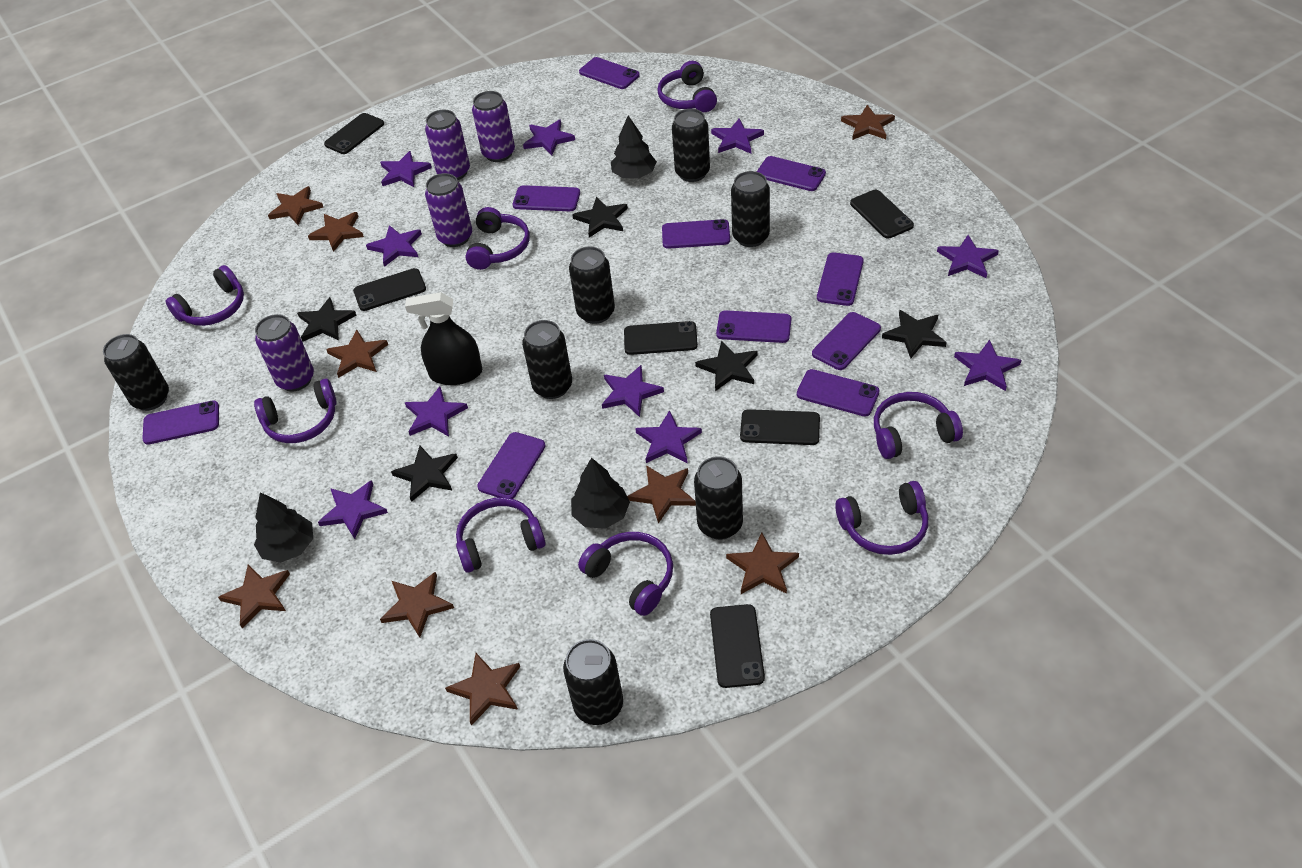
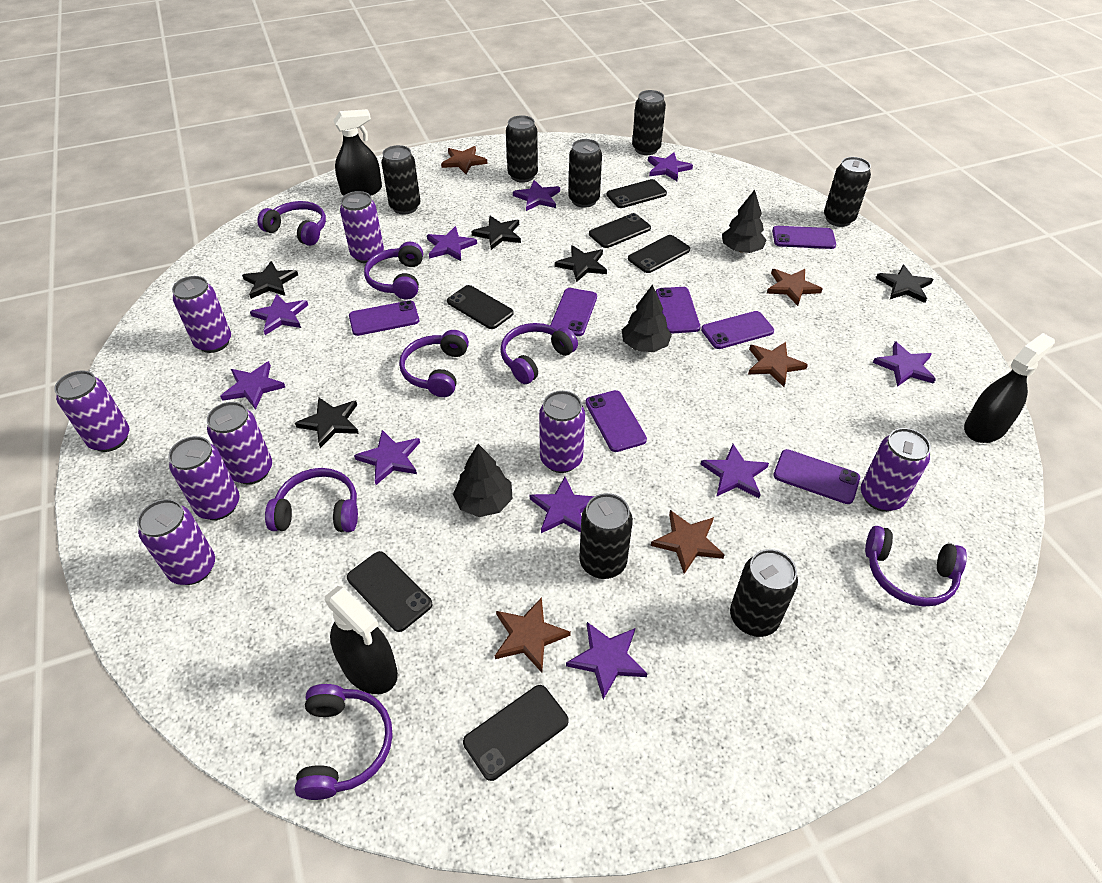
black spray bottle: 1 -> 3
brown star: 9 -> 5
purple can: 4 -> 8
purple headphones: 8 -> 7
purple phone: 10 -> 7

